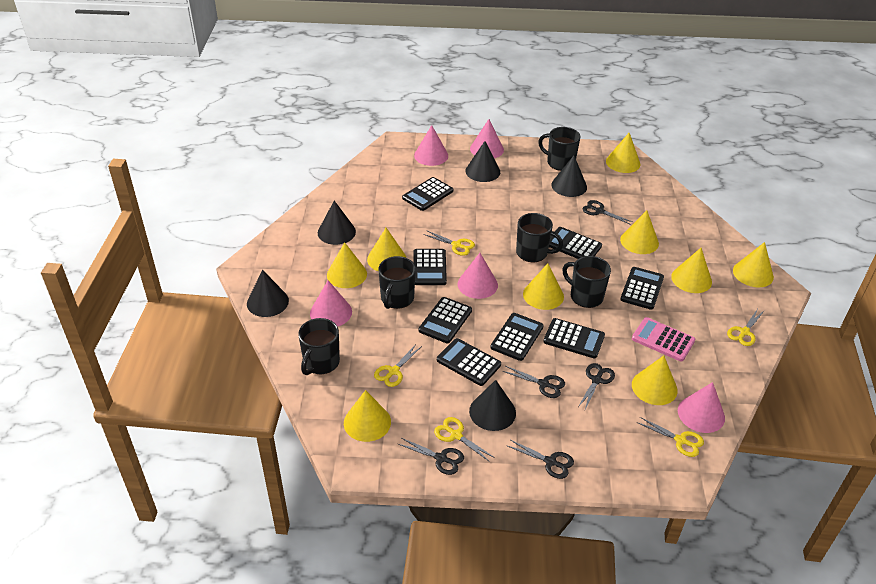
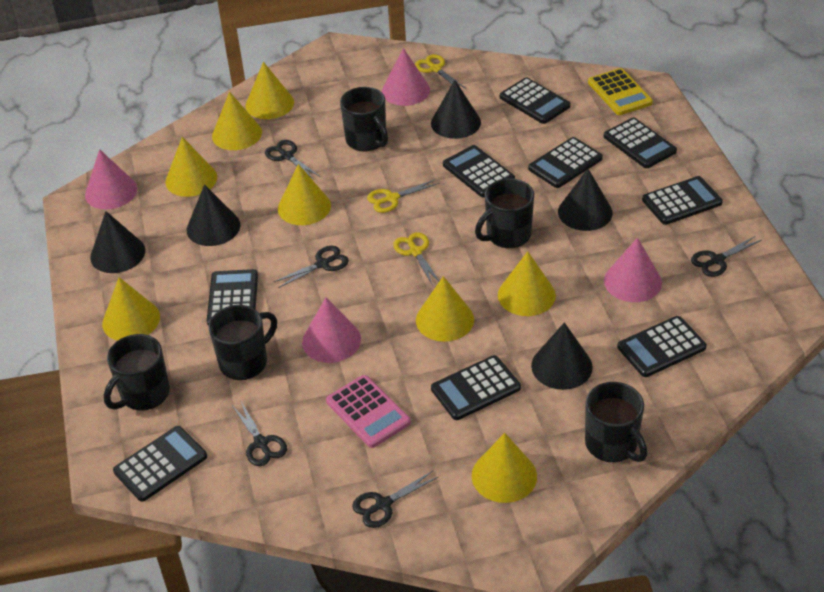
black calculator: 8 -> 9
pink cone: 5 -> 4
yellow calculator: 0 -> 1
yellow cone: 9 -> 8
yellow scissors: 5 -> 3

